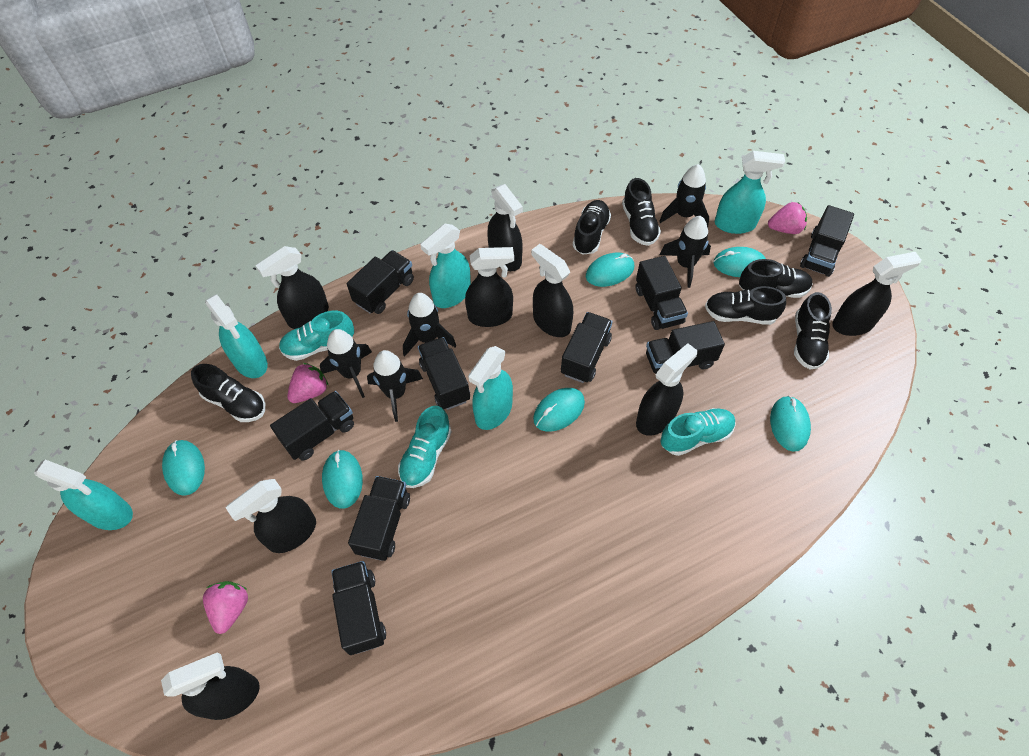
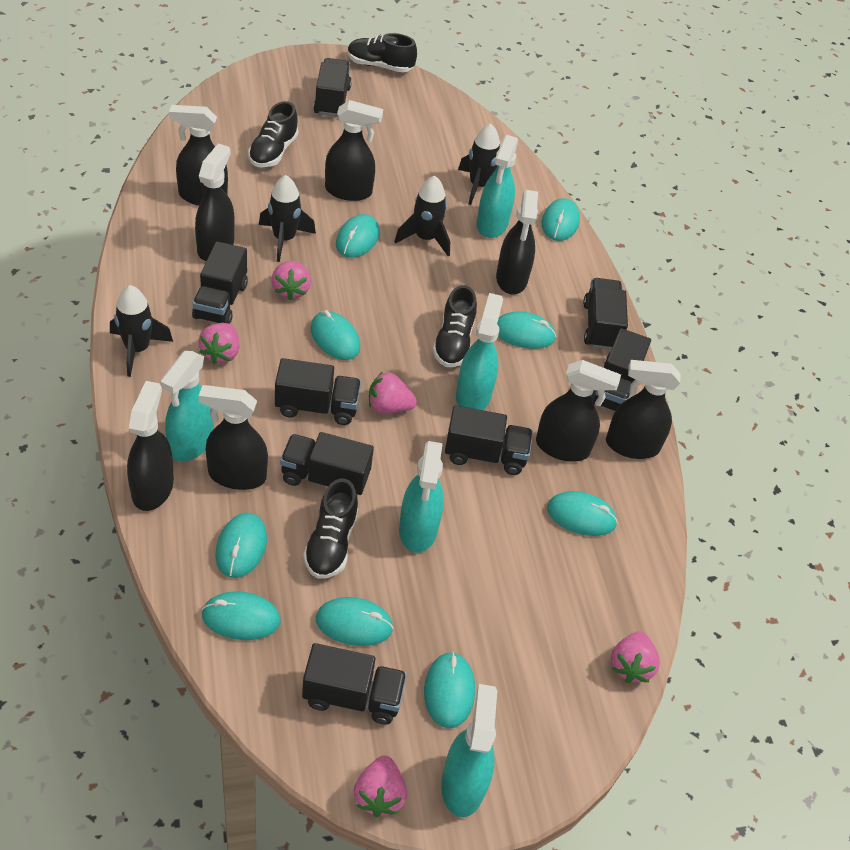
black rocket: 5 -> 4
black shoe: 6 -> 4
black truck: 9 -> 8
pink strawberry: 3 -> 5
turquoise mouse: 6 -> 9
turquoise shoe: 3 -> 0

